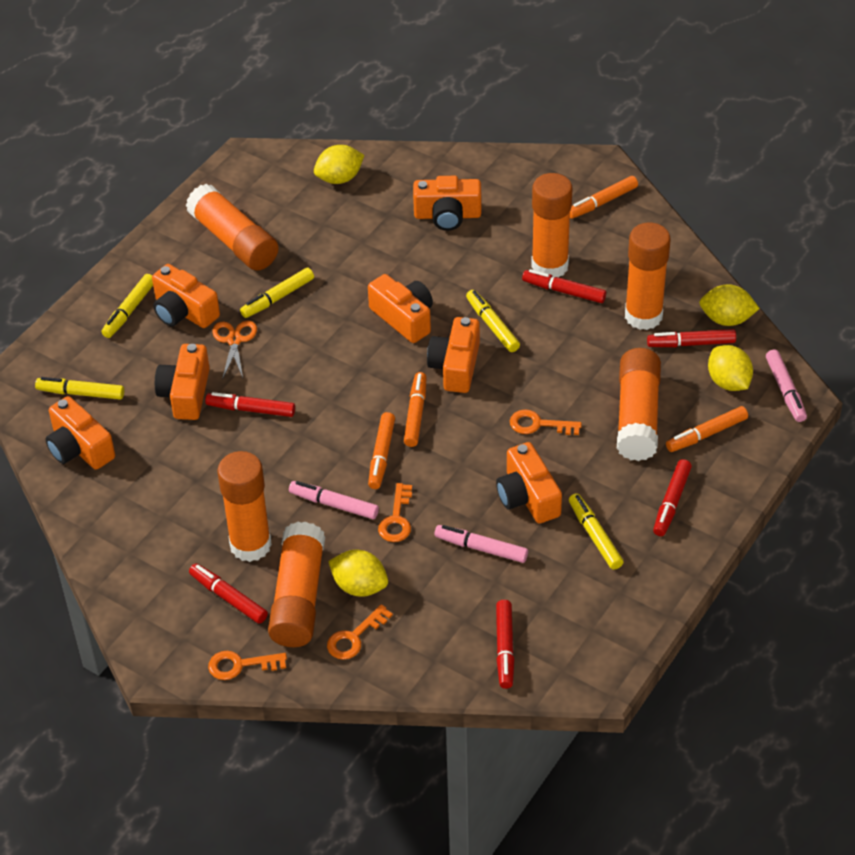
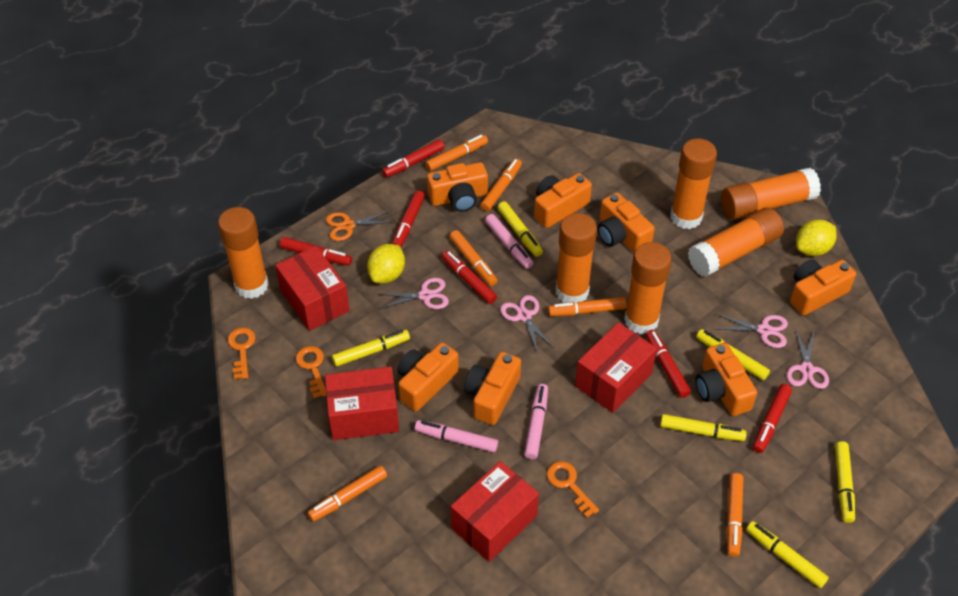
orange key: 4 -> 3
orange marker: 4 -> 6
pink scissors: 0 -> 4
red box: 0 -> 4
yellow lemon: 4 -> 2
yellow marker: 5 -> 6

